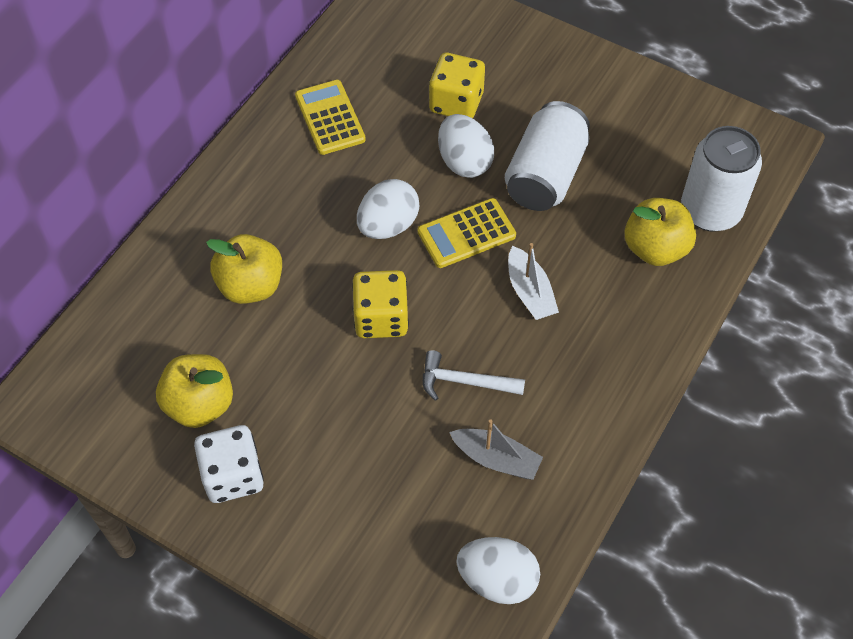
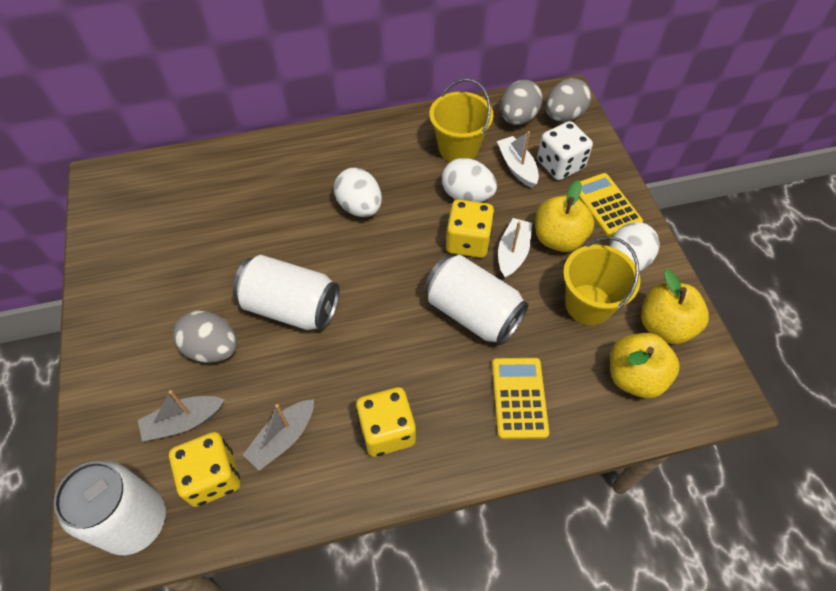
grey boat: 1 -> 2
grey egg: 0 -> 3
white boat: 1 -> 2
white can: 2 -> 3
white hammer: 1 -> 0
yellow bucket: 0 -> 2
yellow dice: 2 -> 3

